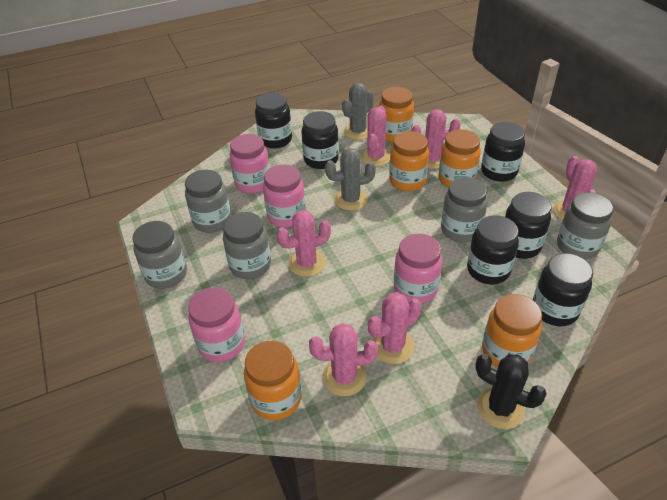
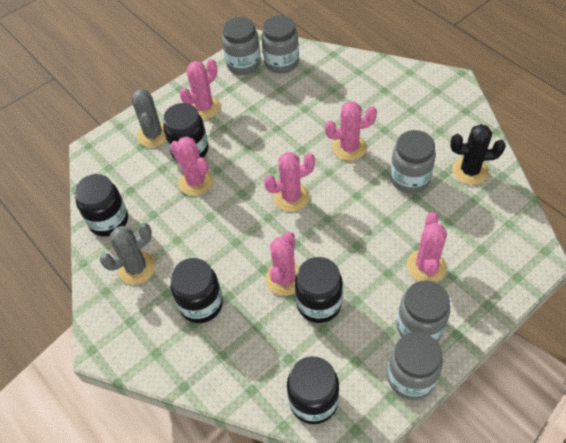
black jar: 6 -> 5
orange jar: 5 -> 0
pink jar: 4 -> 0

